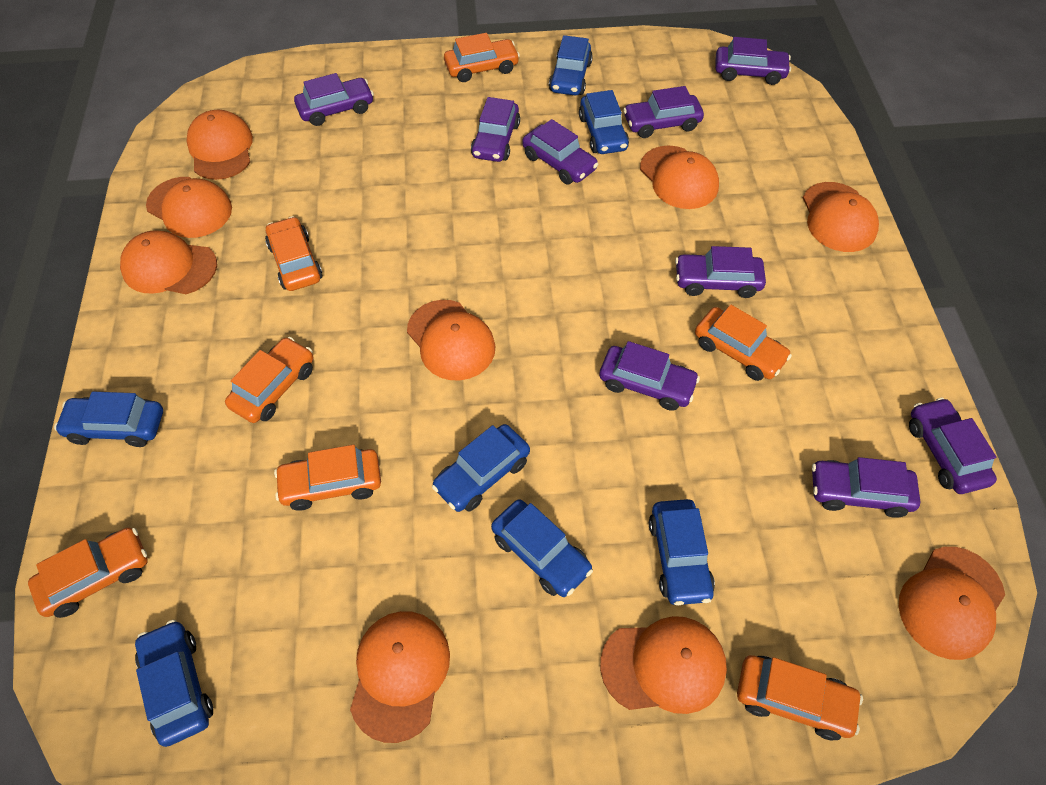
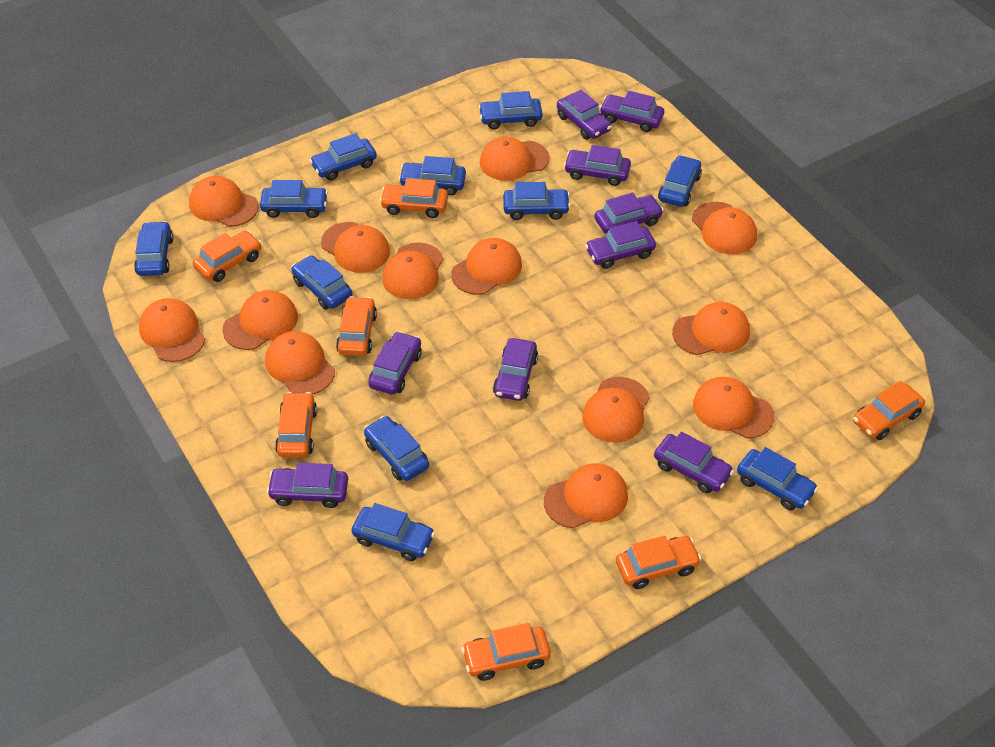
blue car: 7 -> 11
orange cap: 9 -> 13

